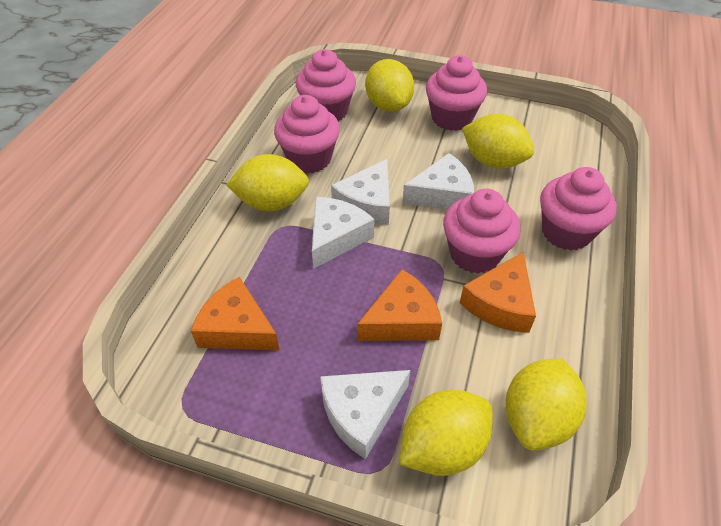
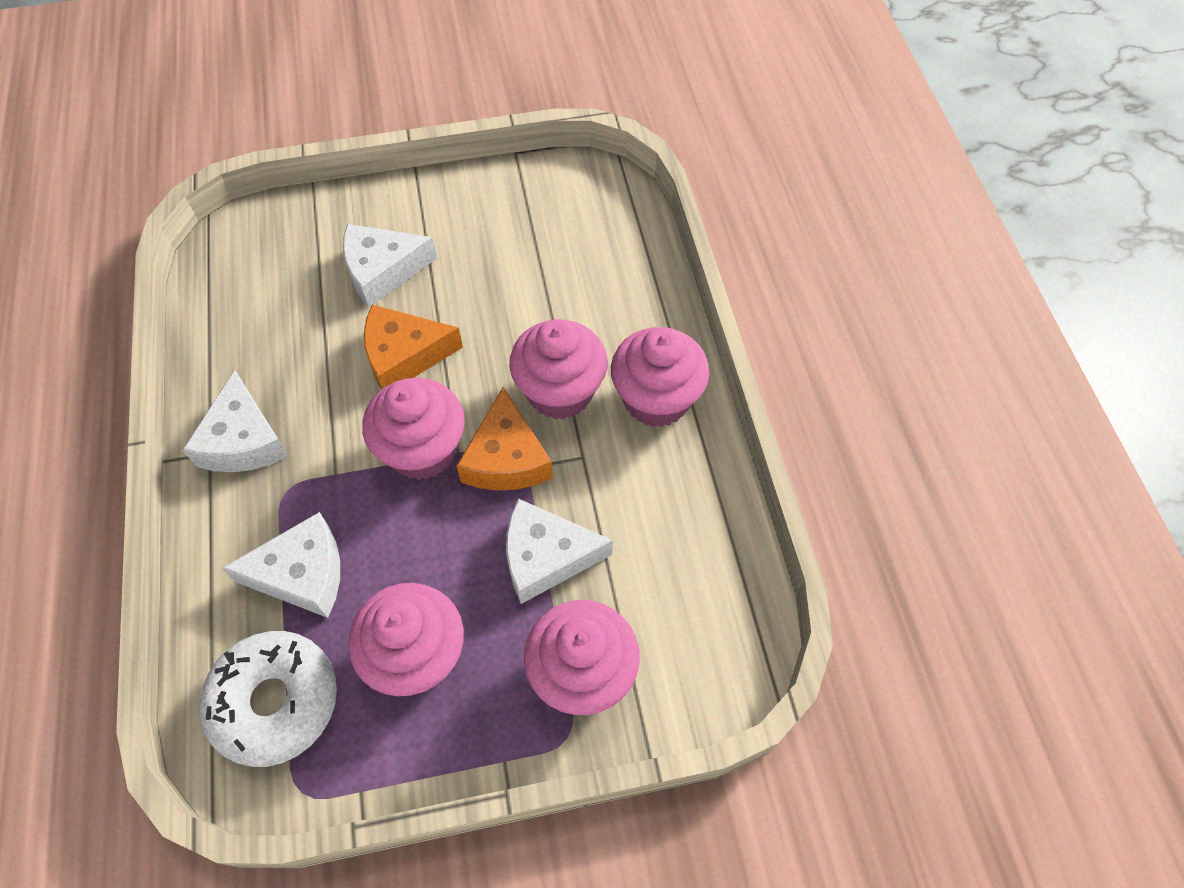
orange cheese: 3 -> 2
white donut: 0 -> 1
yellow lemon: 5 -> 0

